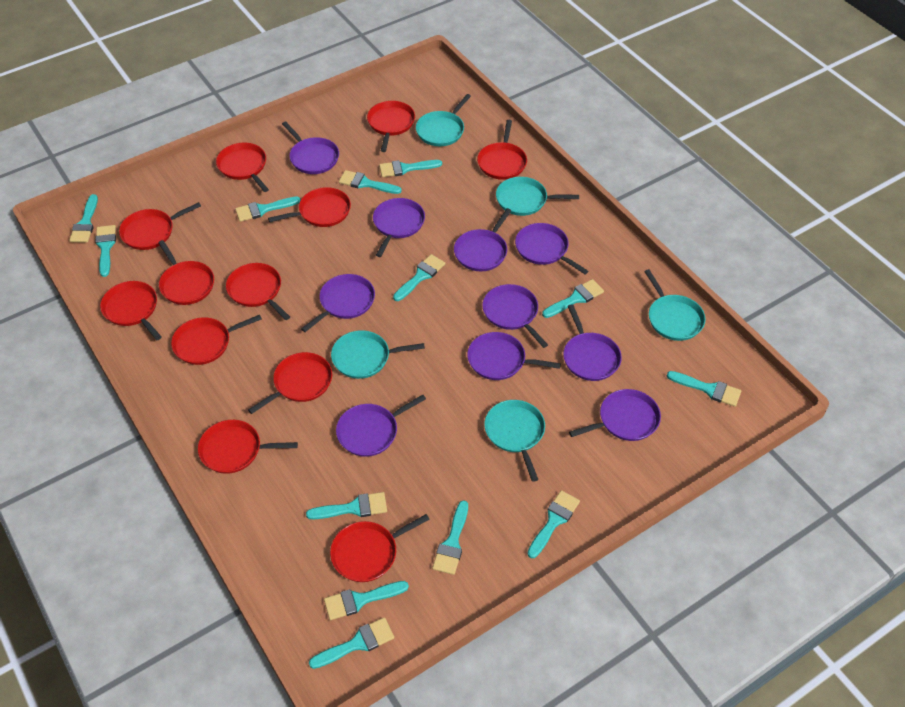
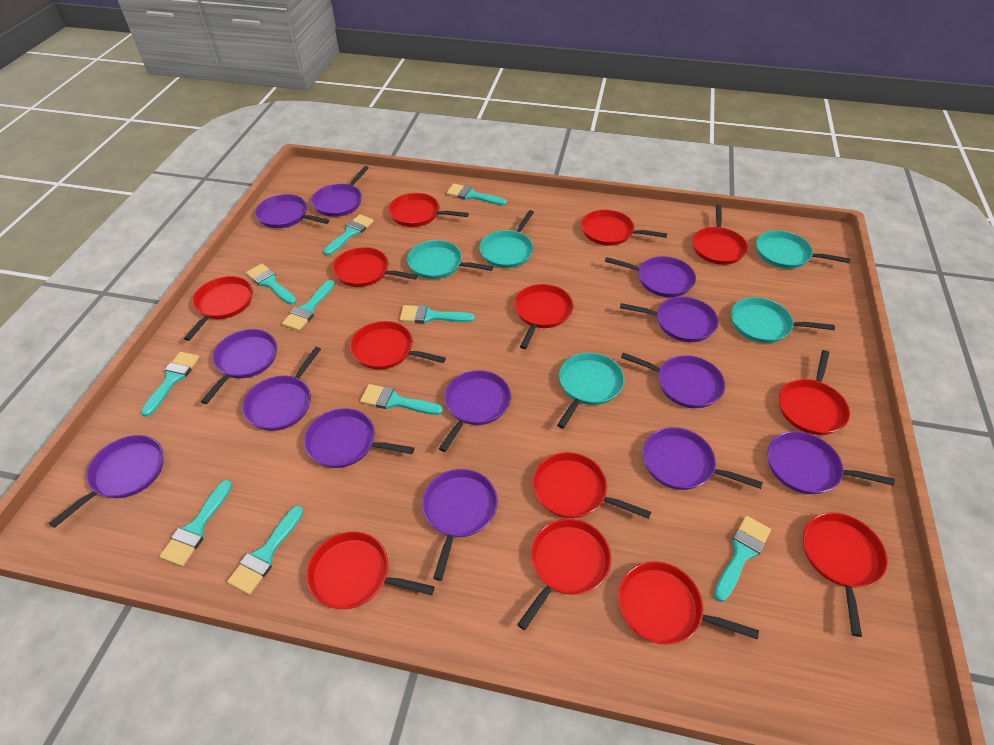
purple pan: 10 -> 13
red pan: 12 -> 13
turquoise brush: 13 -> 10

